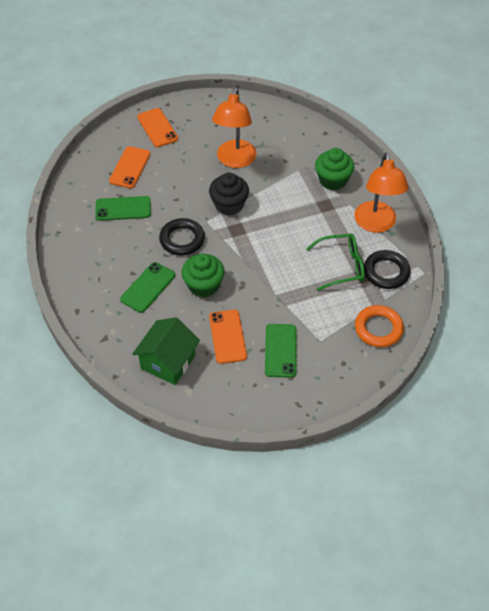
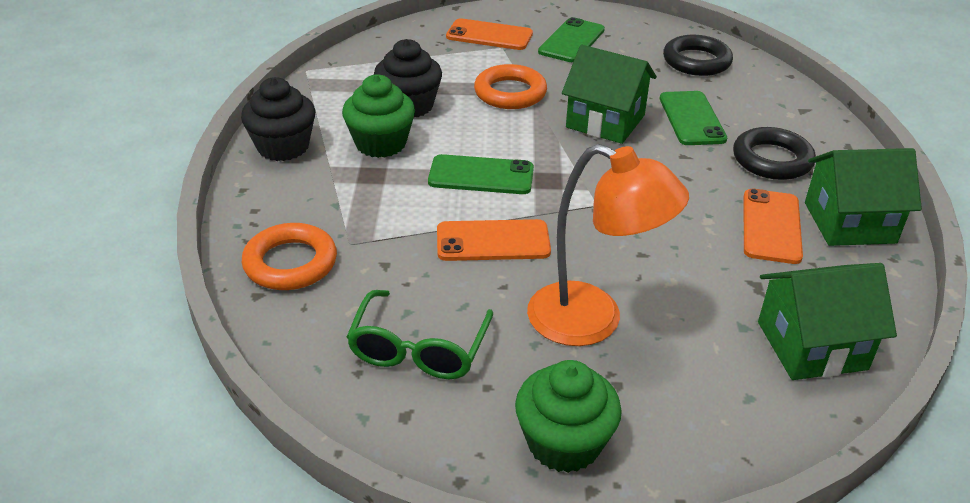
black cupcake: 1 -> 2
green house: 1 -> 3
orange lamp: 2 -> 1
orange ring: 1 -> 2

